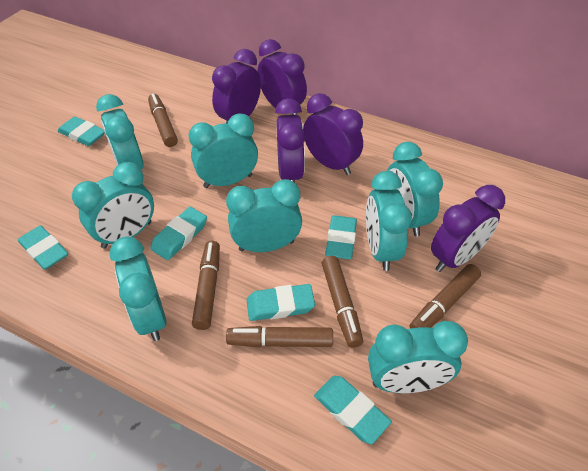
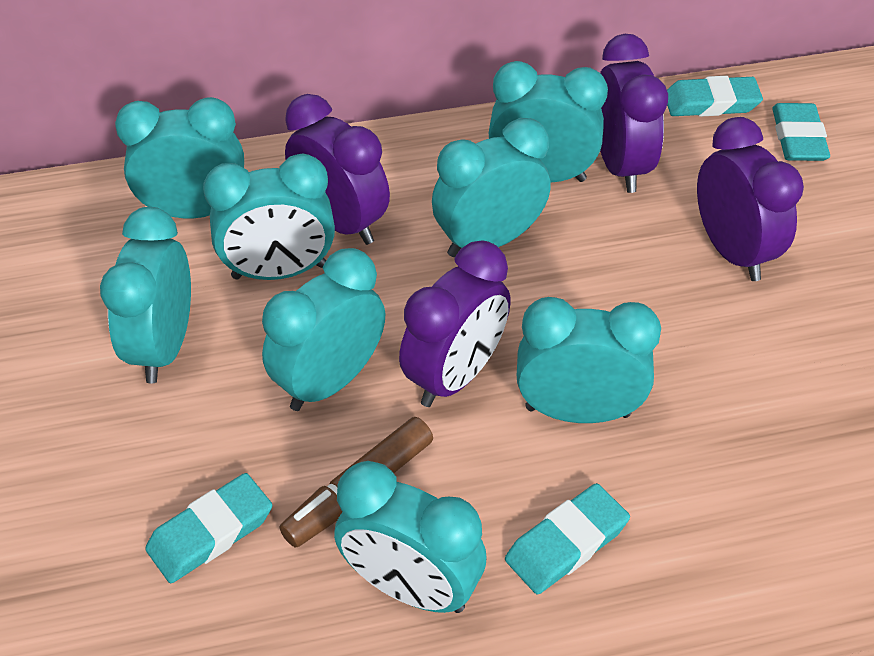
brown marker: 5 -> 1
purple clock: 5 -> 4
turquoise eraser: 6 -> 4

